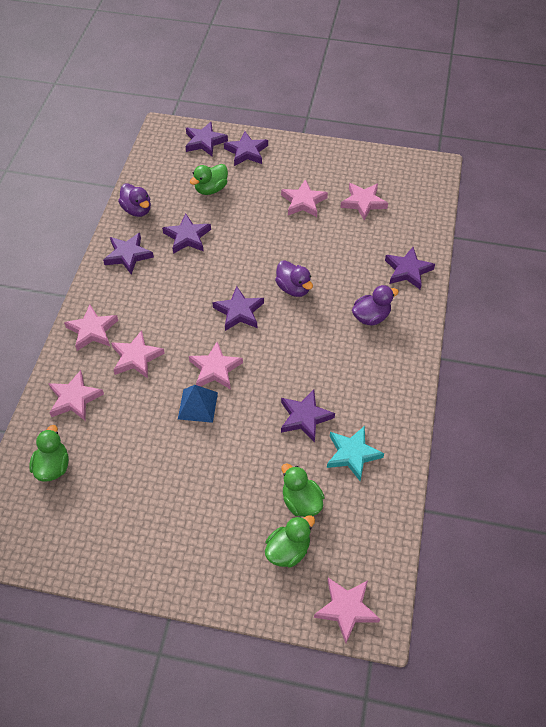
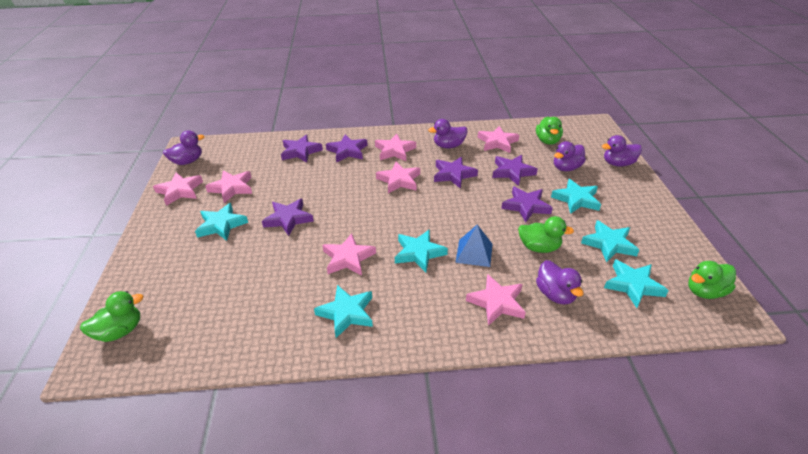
purple duck: 3 -> 5
purple star: 7 -> 6
turquoise star: 1 -> 6

